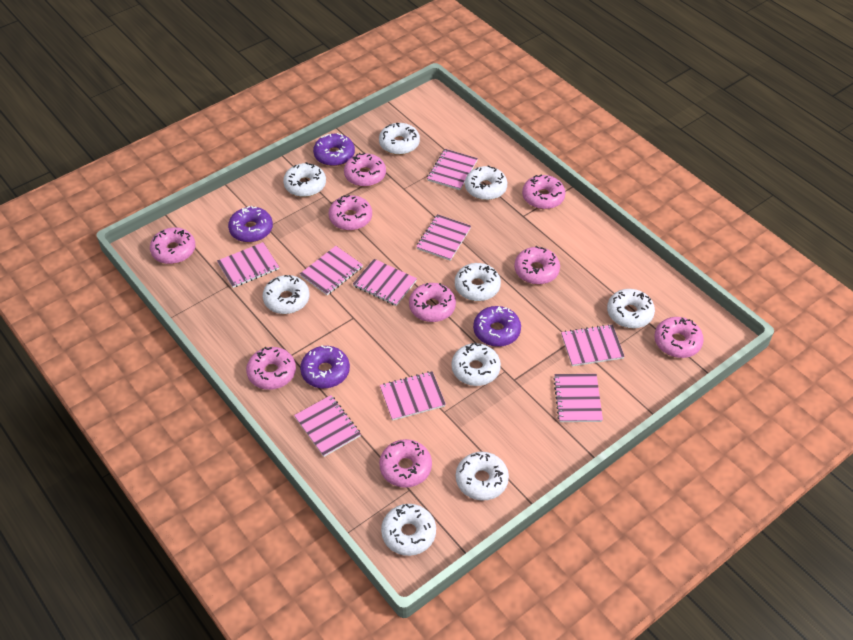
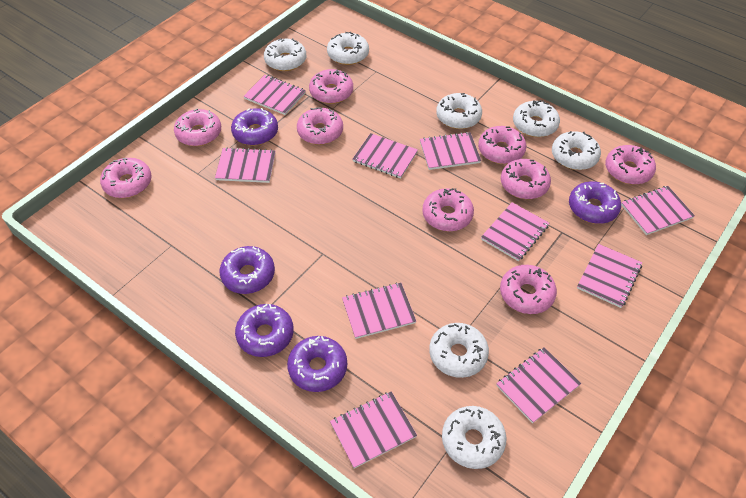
pink notebook: 9 -> 10
purple donut: 4 -> 5
white donut: 9 -> 7

